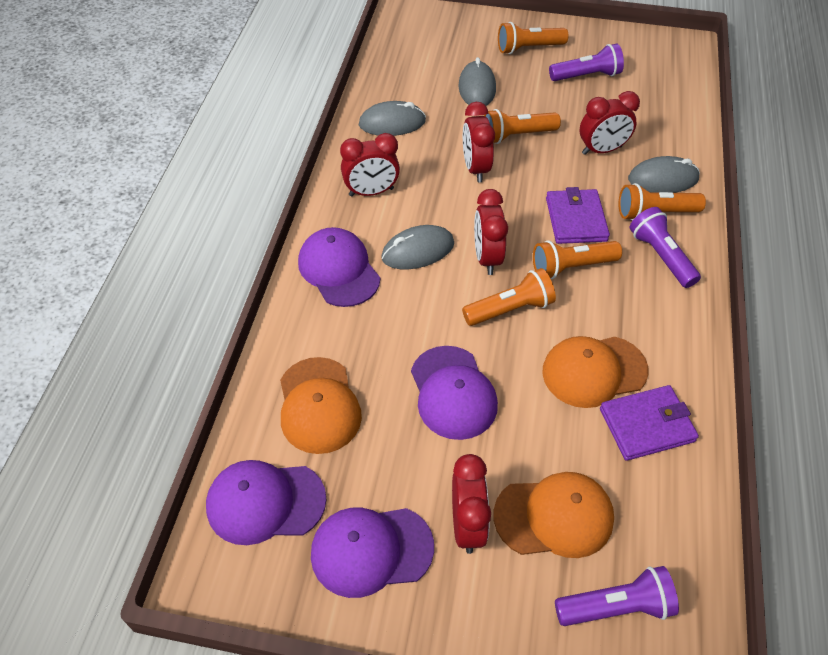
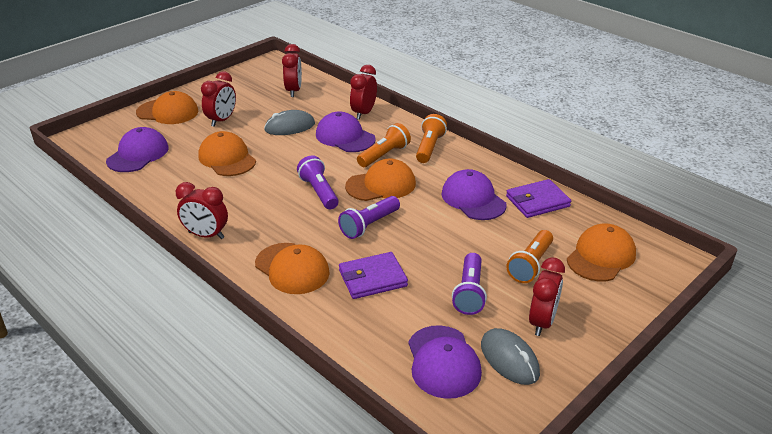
grey mouse: 4 -> 2
orange cap: 3 -> 5
orange flashlight: 5 -> 3

